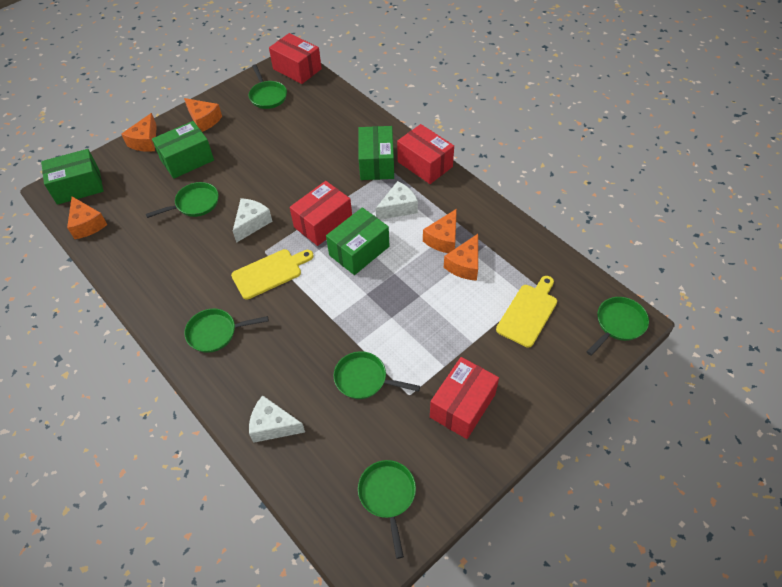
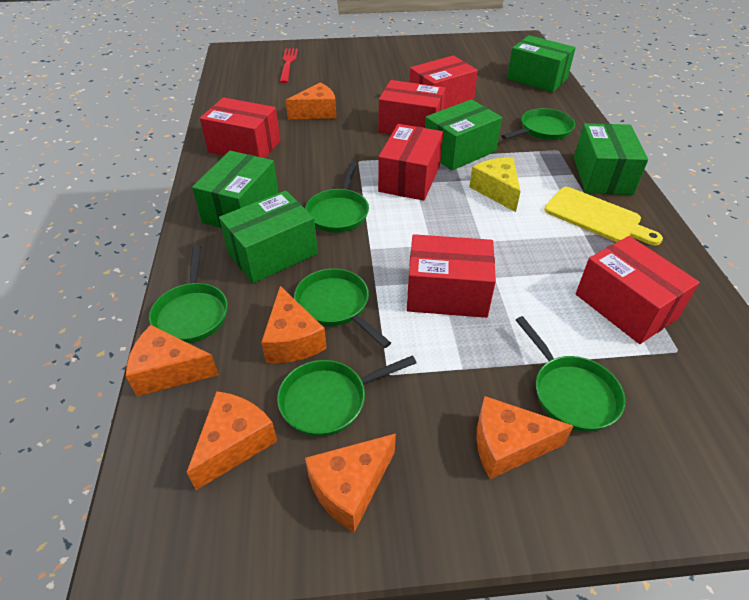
green box: 4 -> 5
orange cheese: 5 -> 6
red box: 4 -> 6
red fork: 0 -> 1
white cheese: 3 -> 0
yellow cheese: 0 -> 1
yellow cutting board: 2 -> 1

